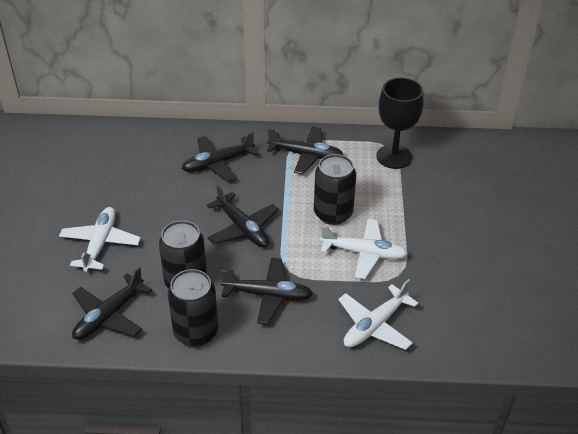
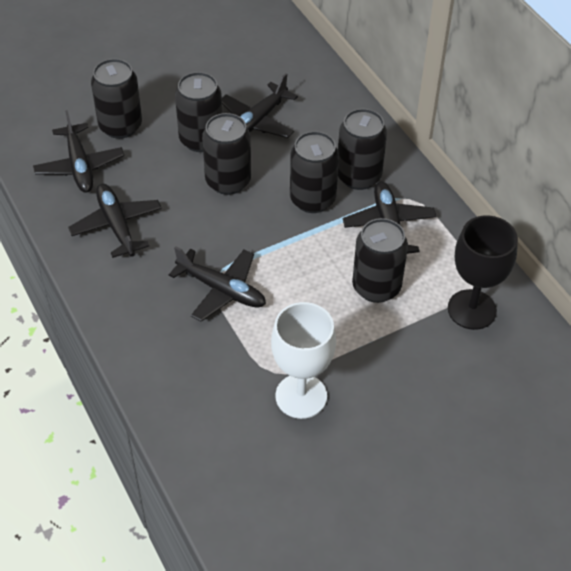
black can: 3 -> 6
white goblet: 0 -> 1
white plane: 3 -> 0

